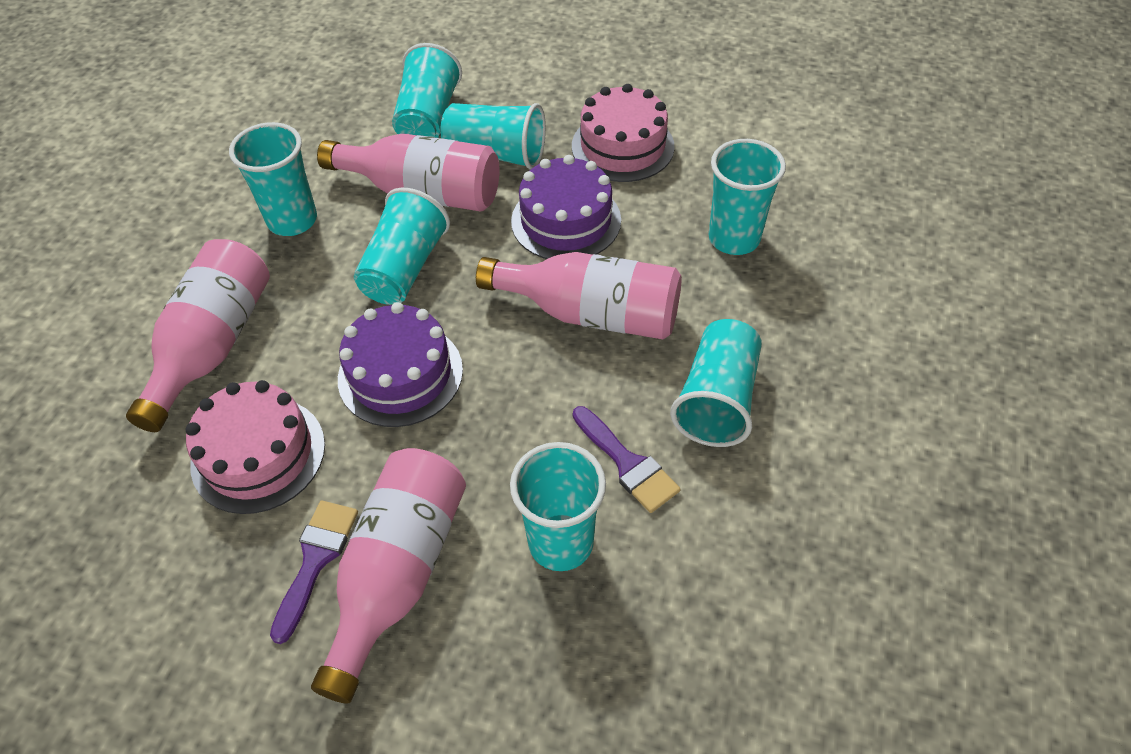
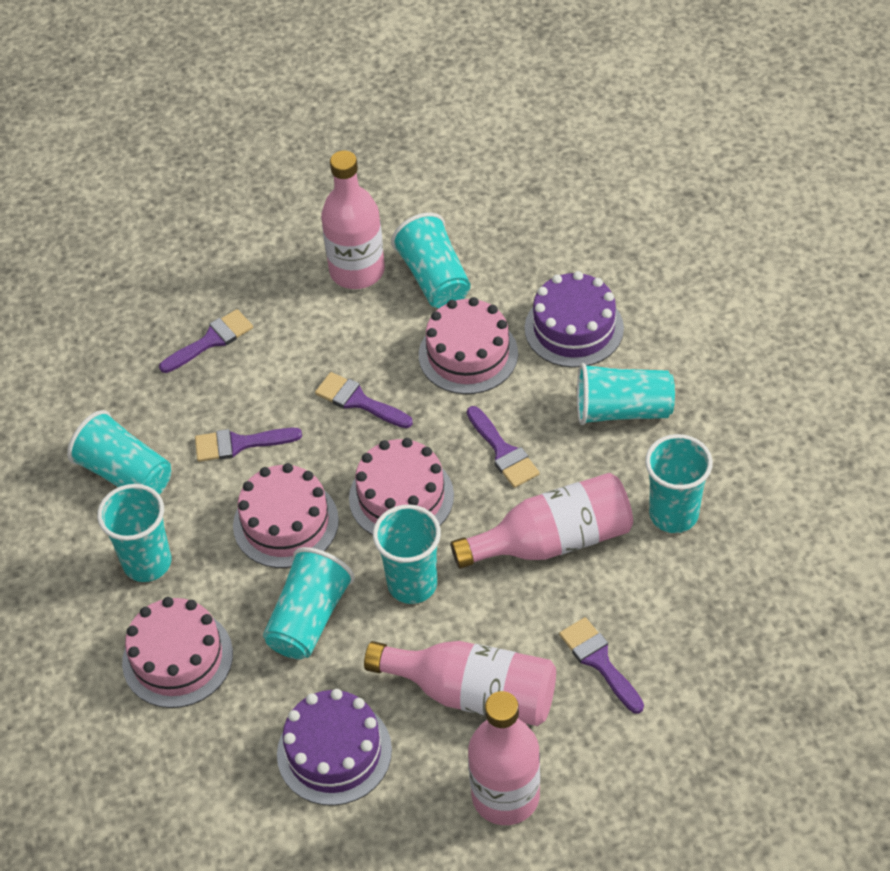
pink cake: 2 -> 4
purple brush: 2 -> 5

